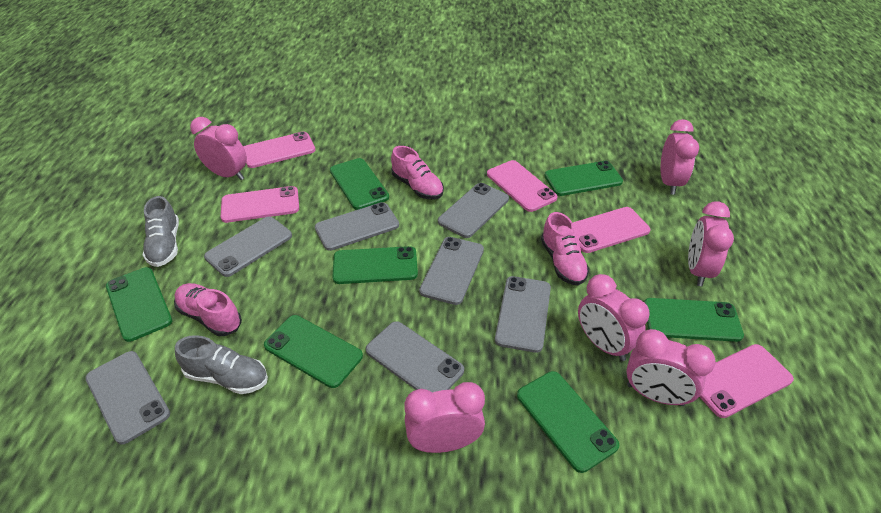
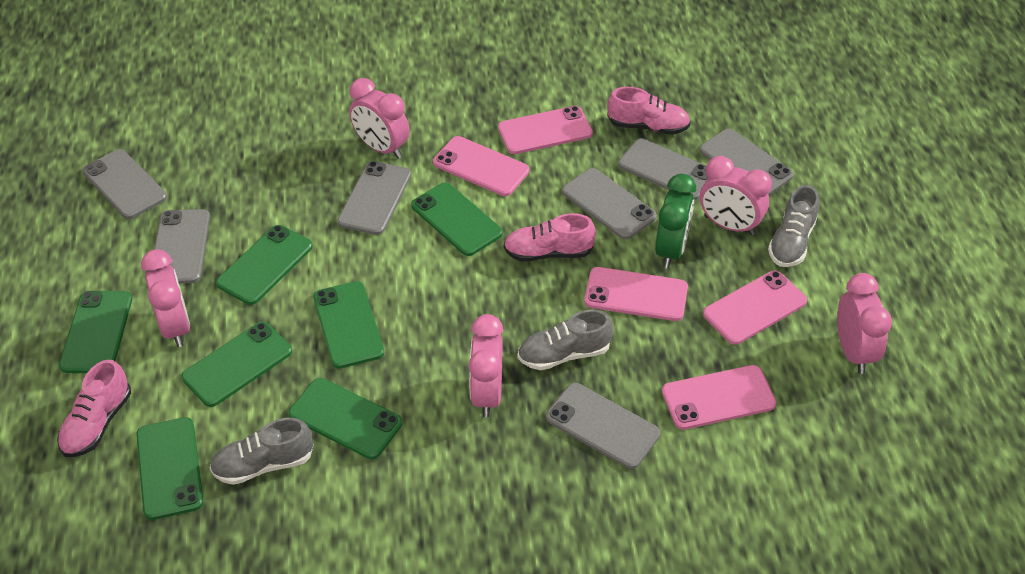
green clock: 0 -> 1
grey shoe: 2 -> 3
pink clock: 6 -> 5

